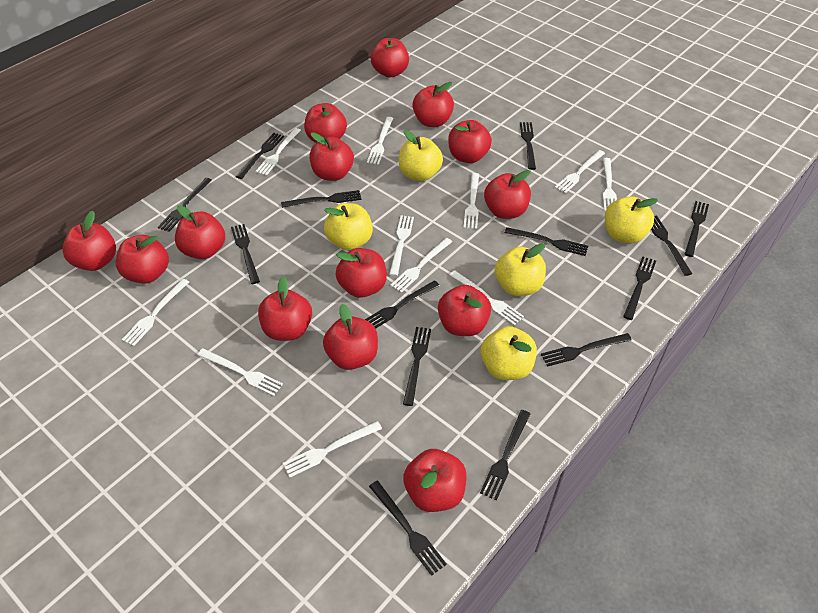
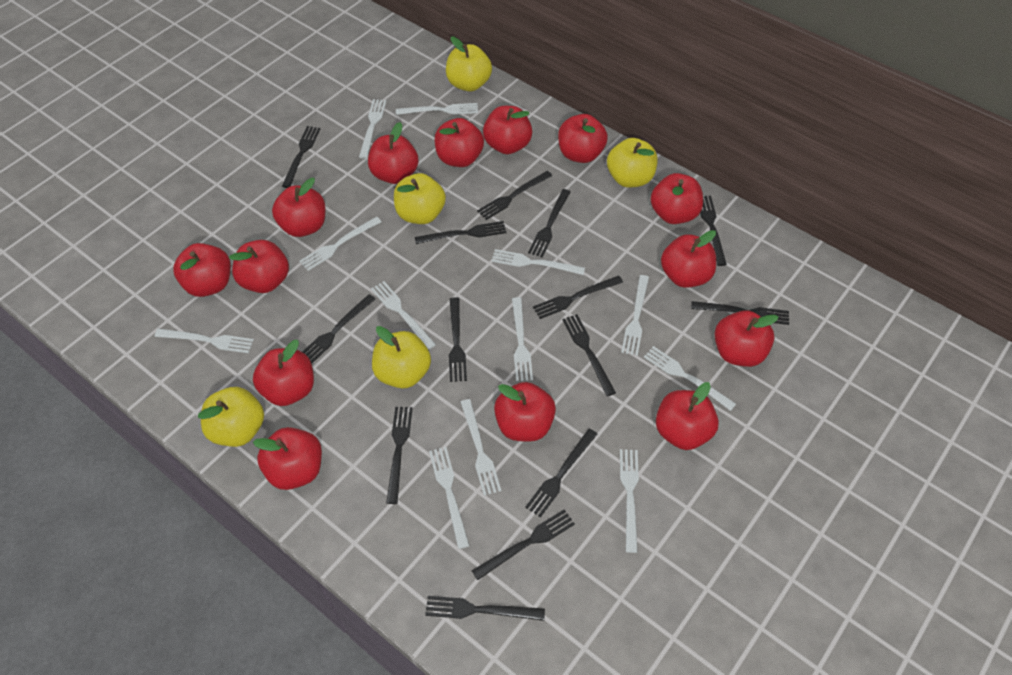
white fork: 11 -> 12

